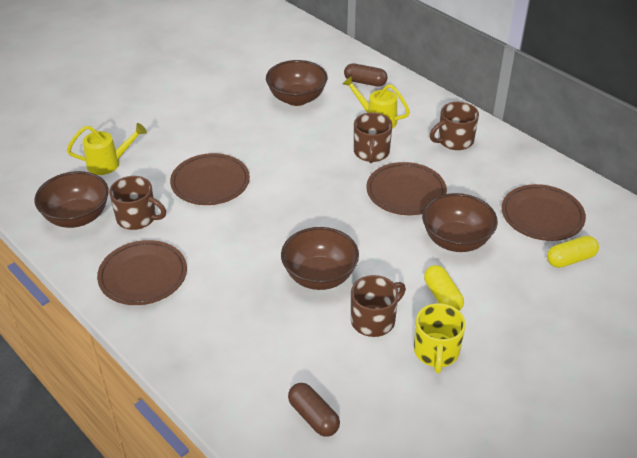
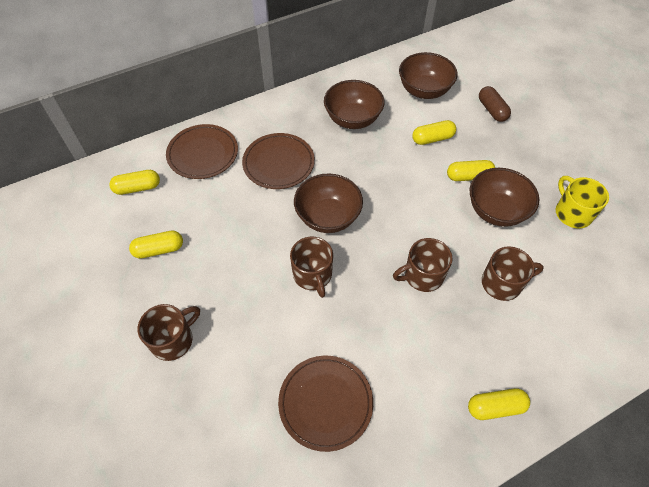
brown capsule: 2 -> 1
brown plate: 4 -> 3
yellow capsule: 2 -> 5
yellow watering can: 2 -> 0

